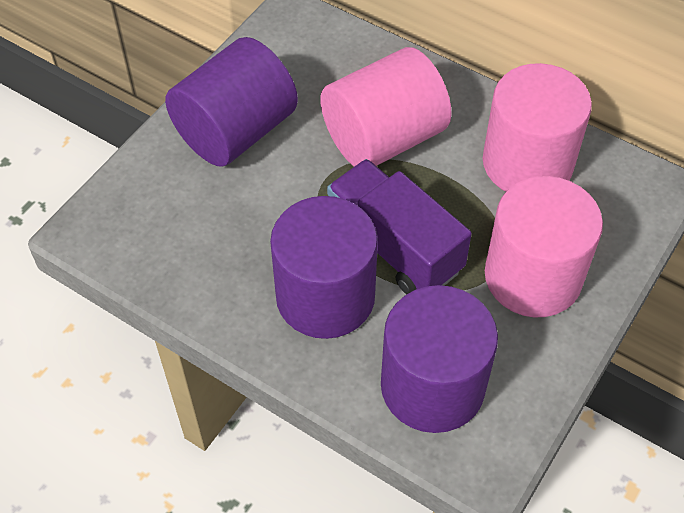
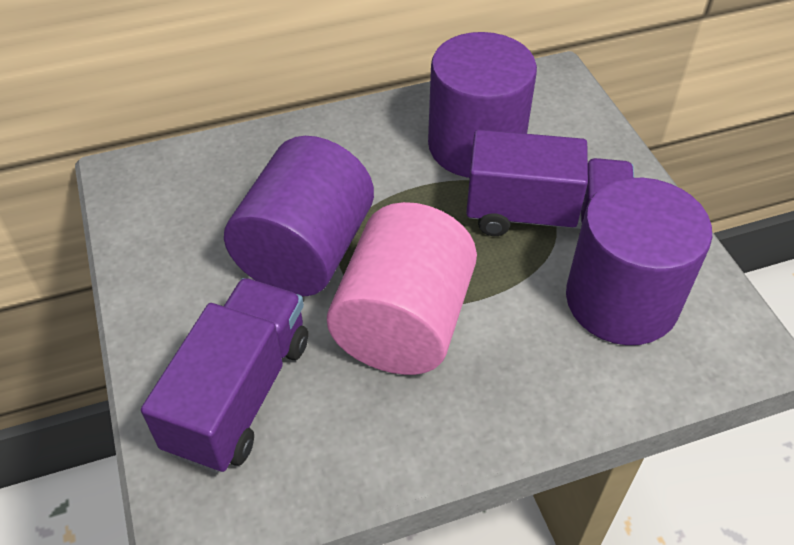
pink cylinder: 3 -> 1
purple truck: 1 -> 2

